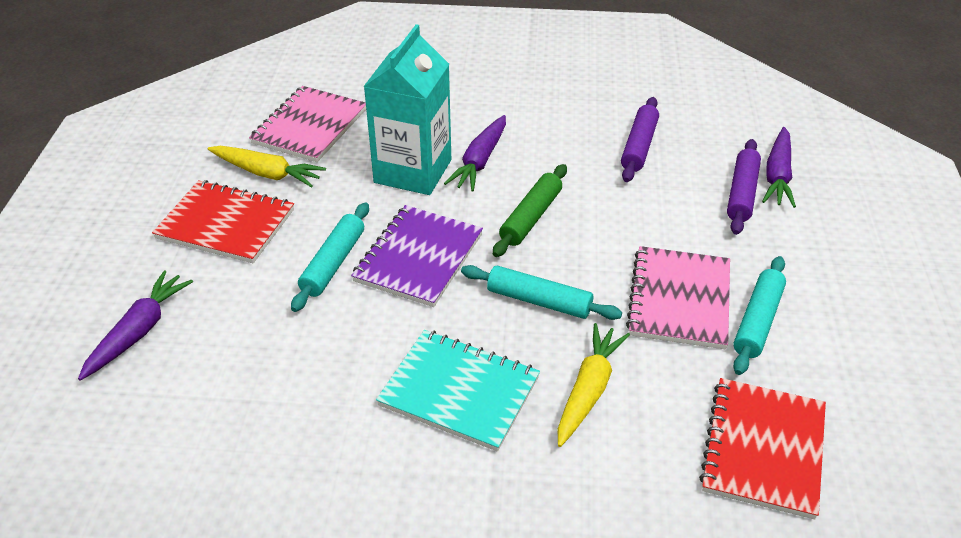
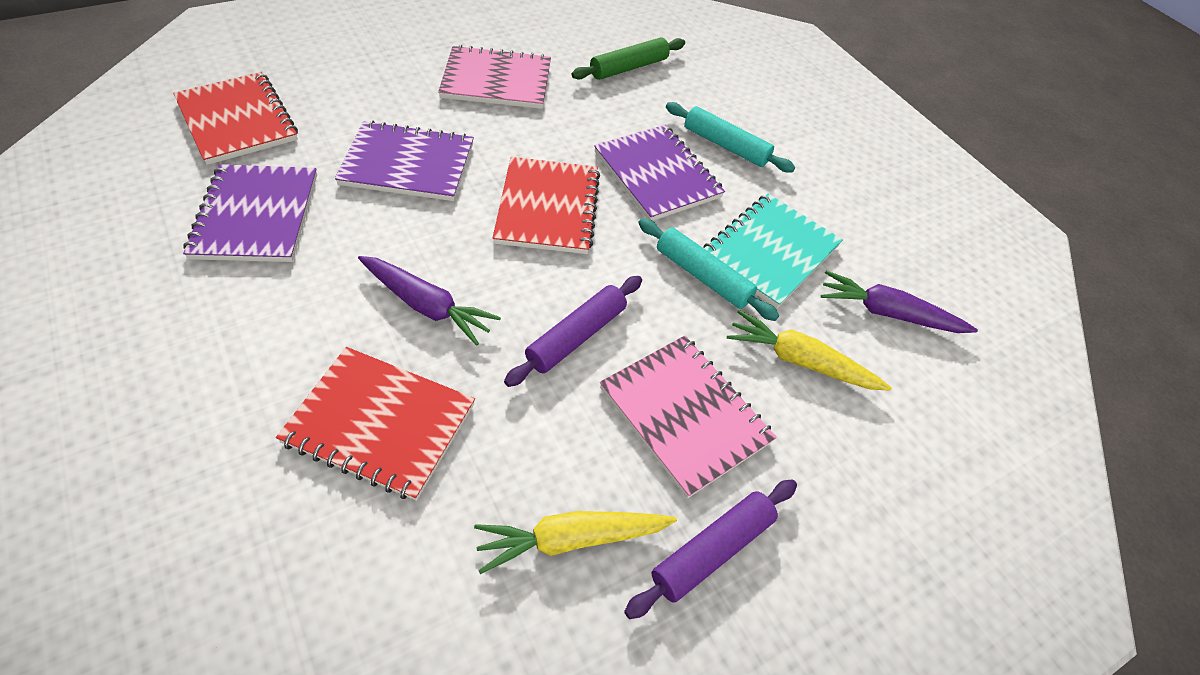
purple carrot: 3 -> 2
purple notebook: 1 -> 3
red notebook: 2 -> 3
turquoise carton: 1 -> 0
turquoise rolling pin: 3 -> 2

